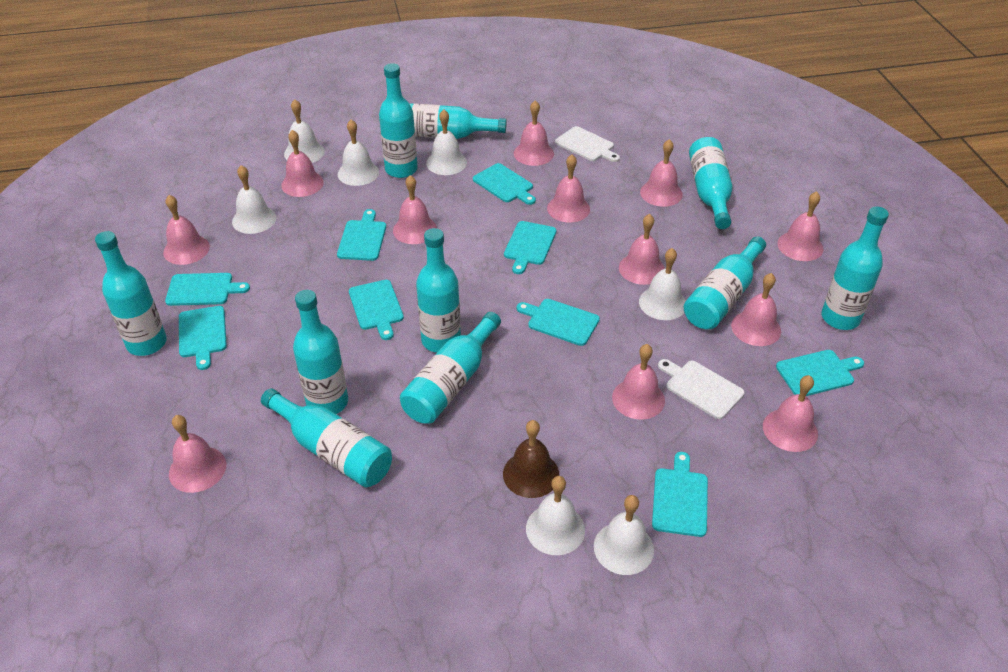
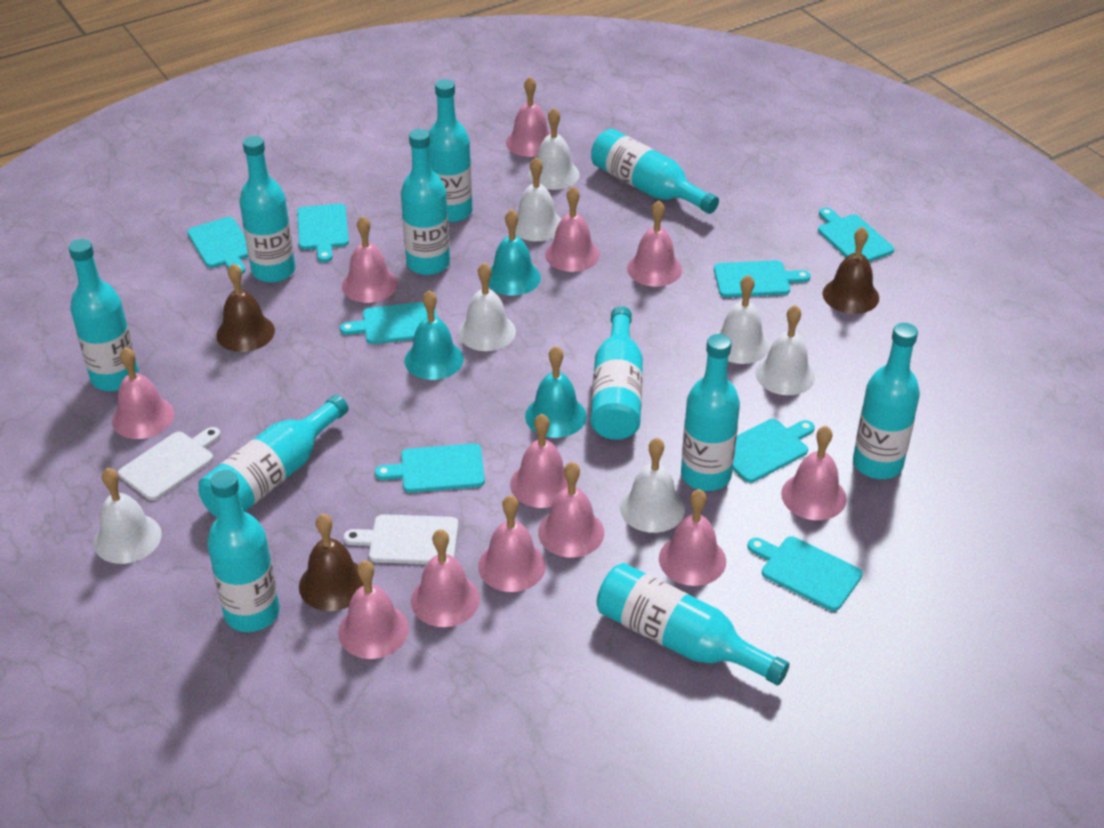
brown bell: 1 -> 3
turquoise bell: 0 -> 3
turquoise bottle: 10 -> 11
turquoise cutting board: 9 -> 8

